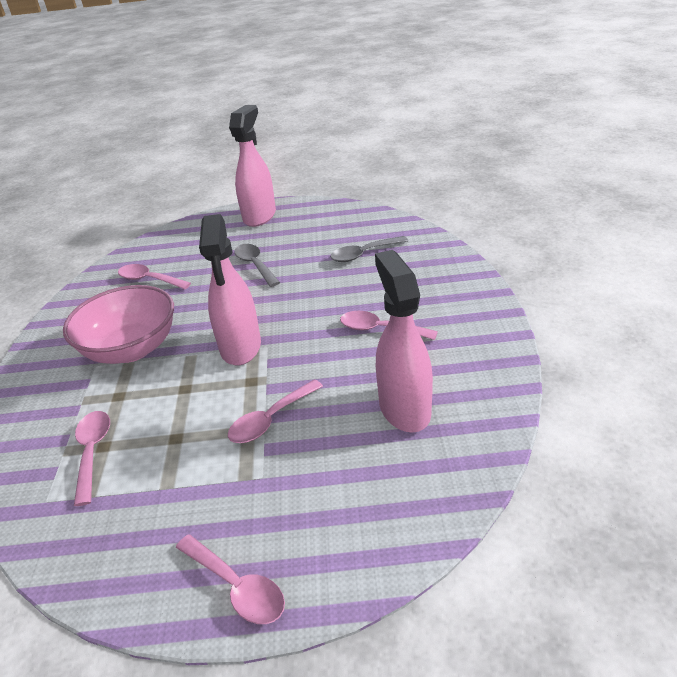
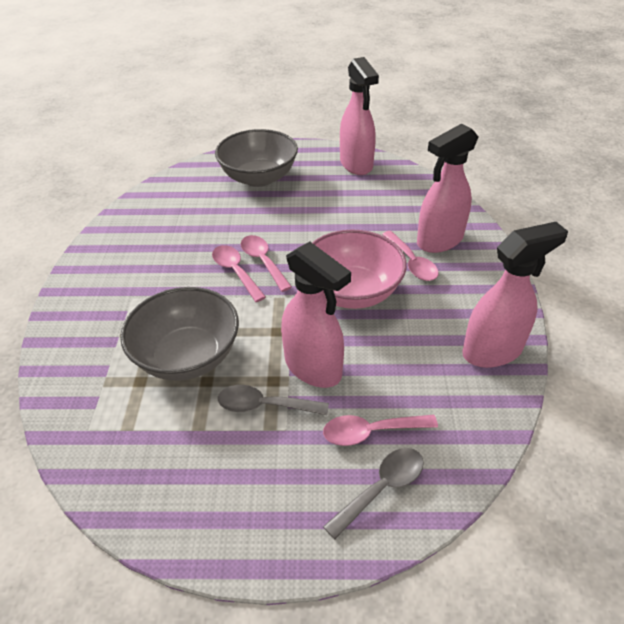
grey bowl: 0 -> 2
pink spoon: 5 -> 4
pink spray bottle: 3 -> 4

